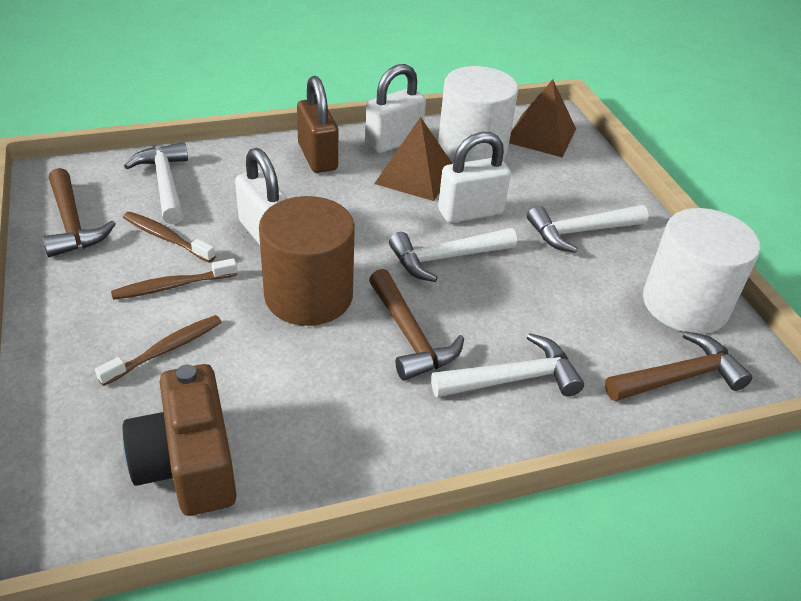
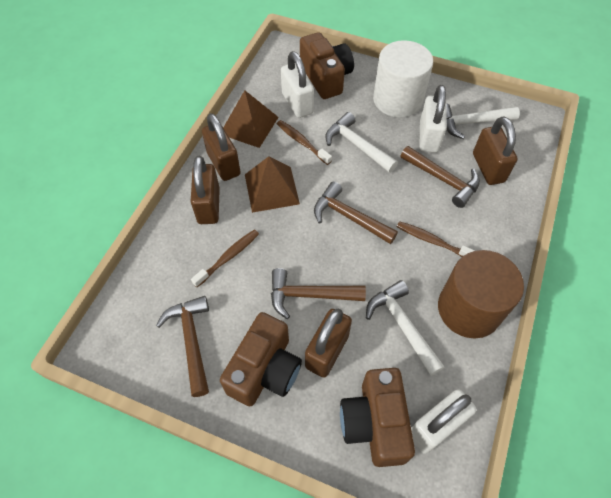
brown camera: 1 -> 3
brown hammer: 3 -> 4
brown padlock: 1 -> 4
white cylinder: 2 -> 1
white hammer: 4 -> 3

